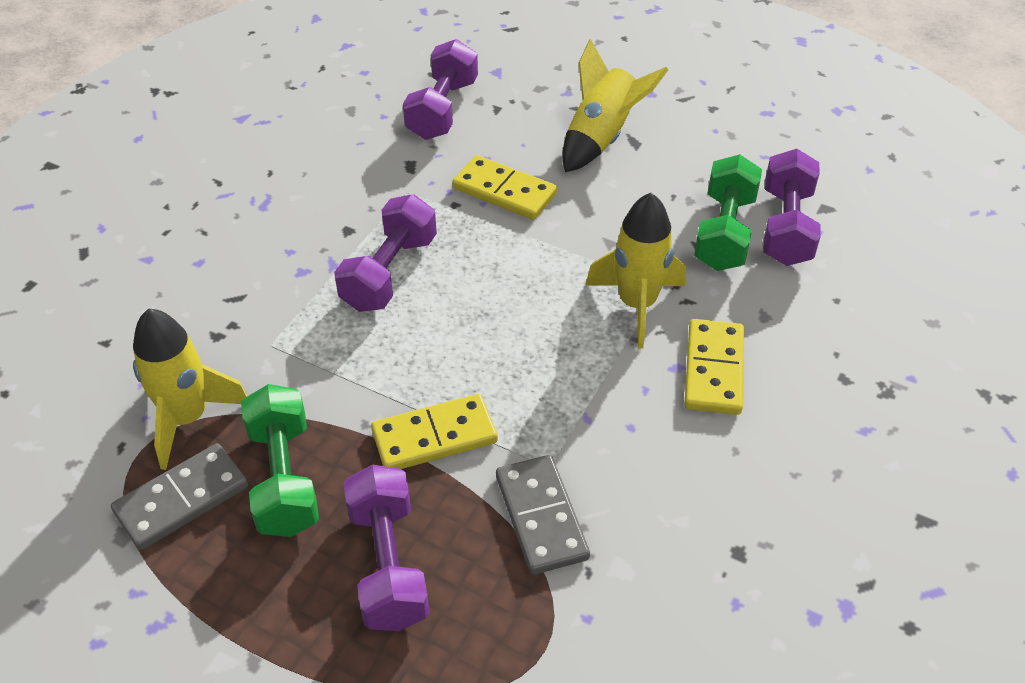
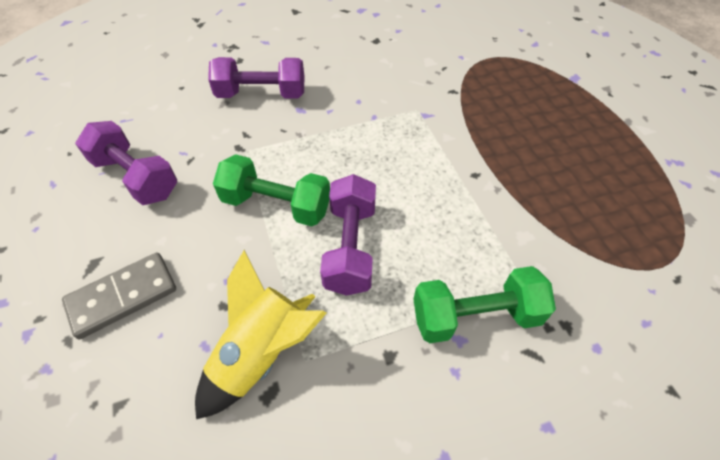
grey domino: 2 -> 1
purple dumbbell: 4 -> 3
yellow domino: 3 -> 0
yellow rocket: 3 -> 1

